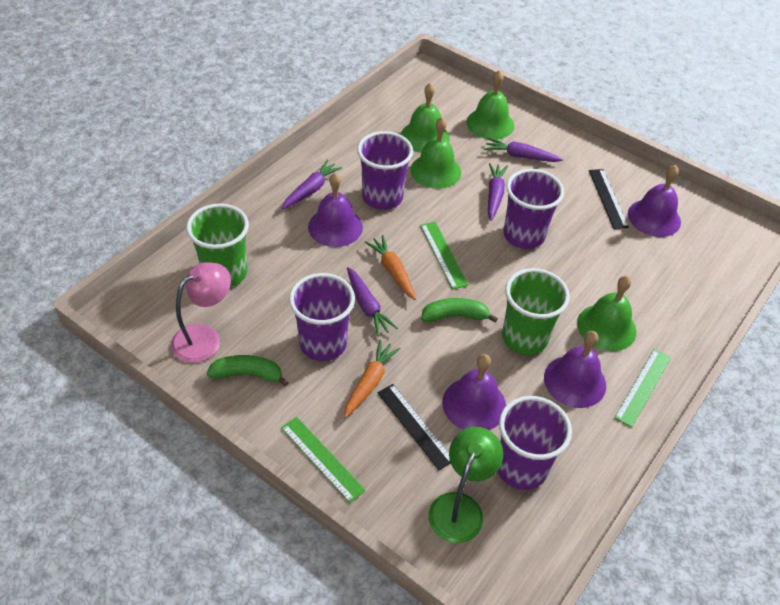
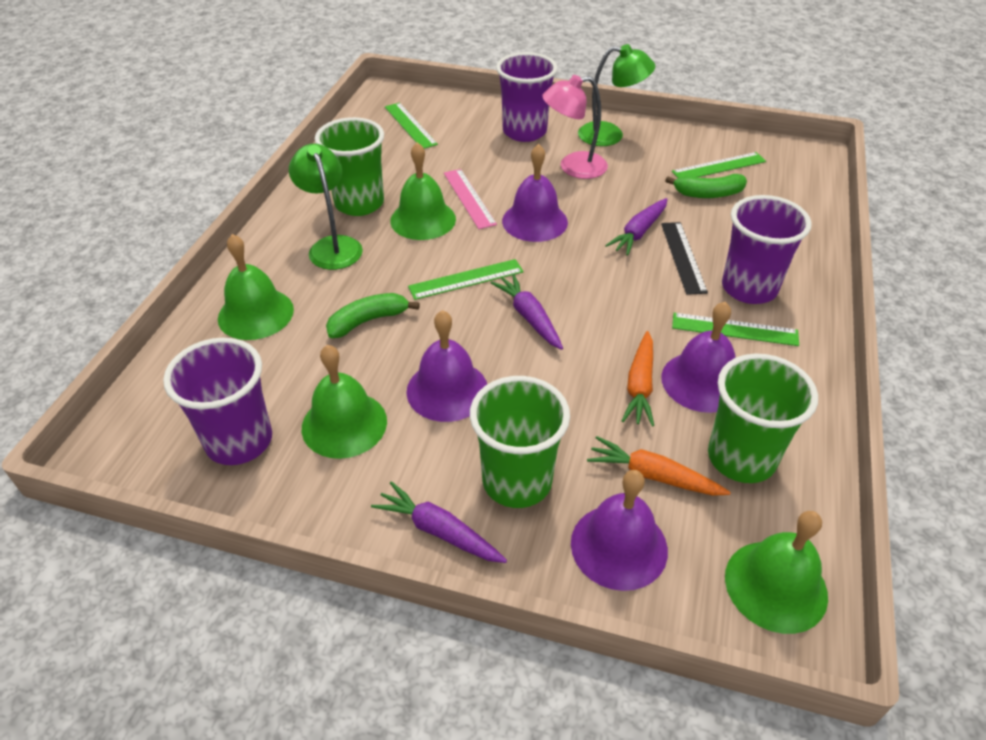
black ruler: 2 -> 1
green cup: 2 -> 3
green lamp: 1 -> 2
green ruler: 3 -> 4
pink ruler: 0 -> 1
purple carrot: 4 -> 3
purple cup: 4 -> 3

